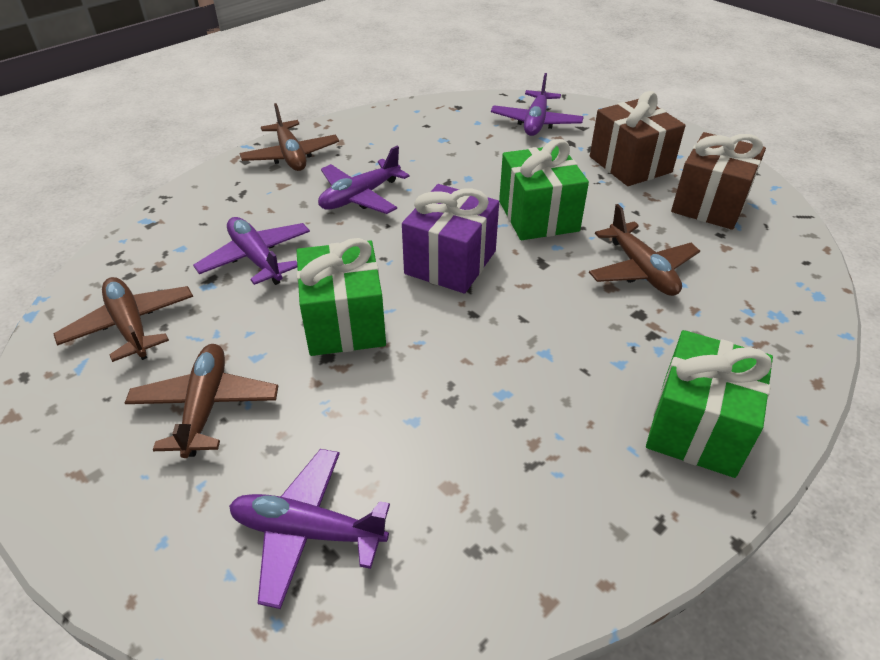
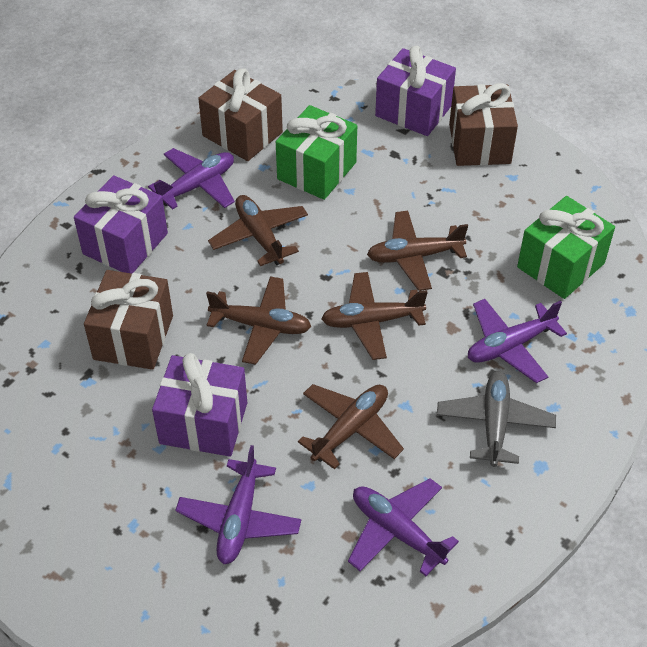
brown gift: 2 -> 3
brown plane: 4 -> 5
green gift: 3 -> 2
grey plane: 0 -> 1
purple gift: 1 -> 3

